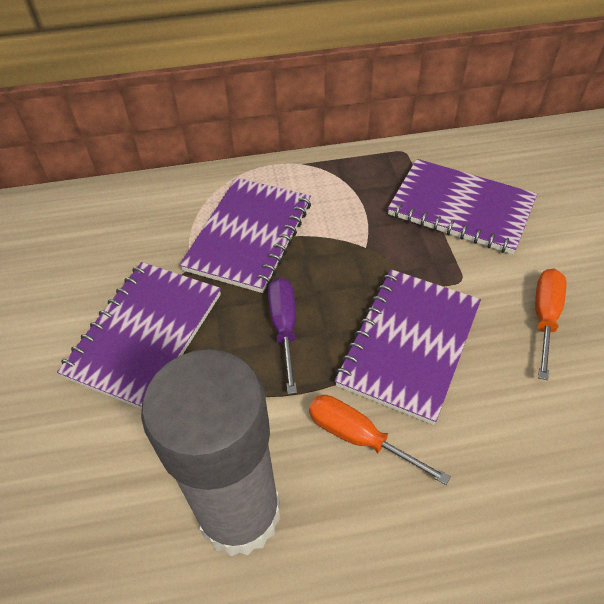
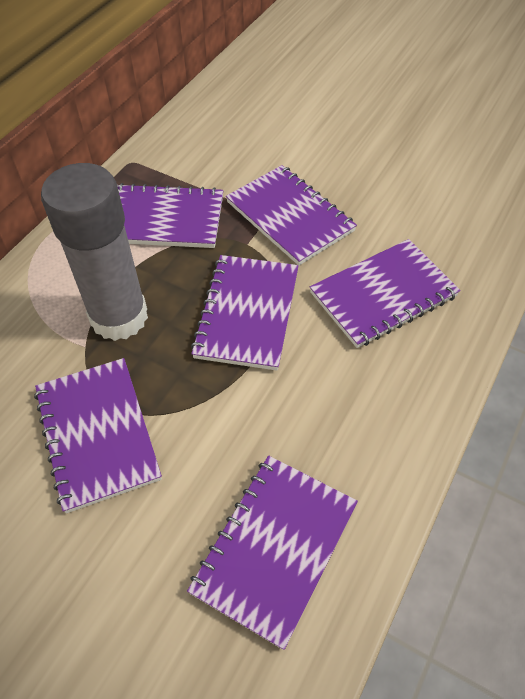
orange screwdriver: 2 -> 0
purple notebook: 4 -> 6
purple screwdriver: 1 -> 0

